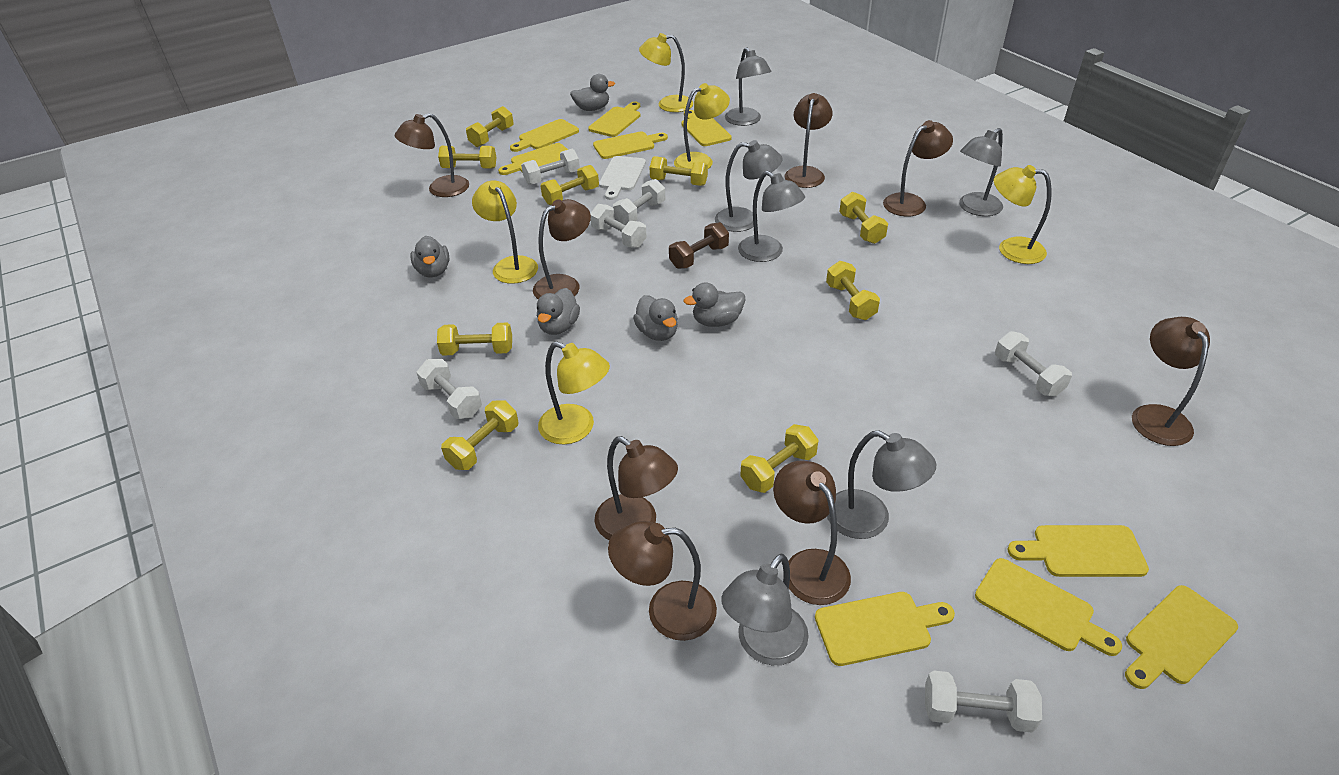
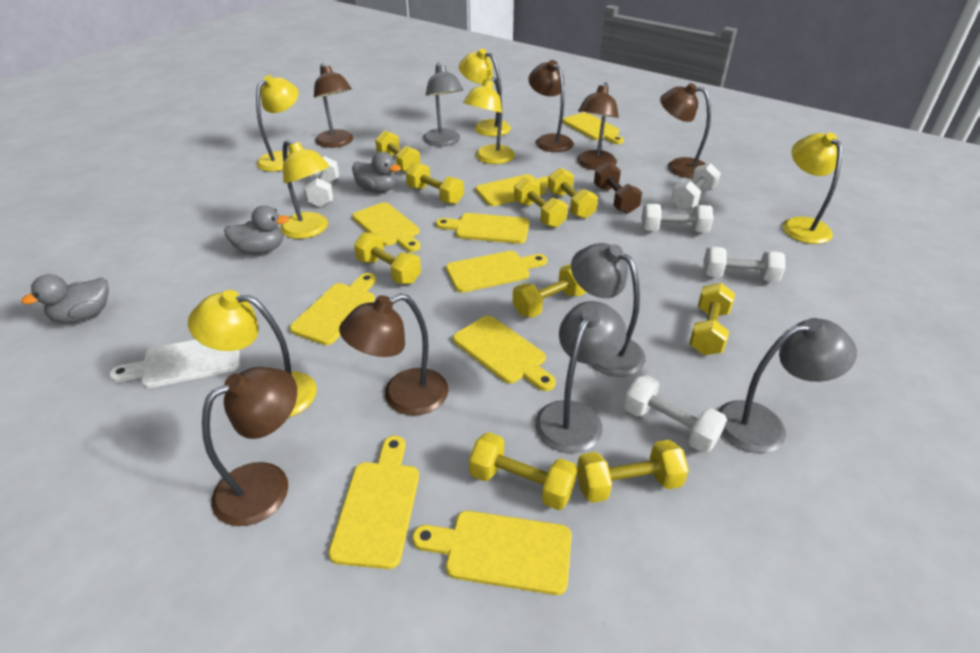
brown lamp: 8 -> 6
grey duck: 5 -> 3
grey lamp: 6 -> 4
white dumbbell: 6 -> 5
yellow lamp: 5 -> 6

